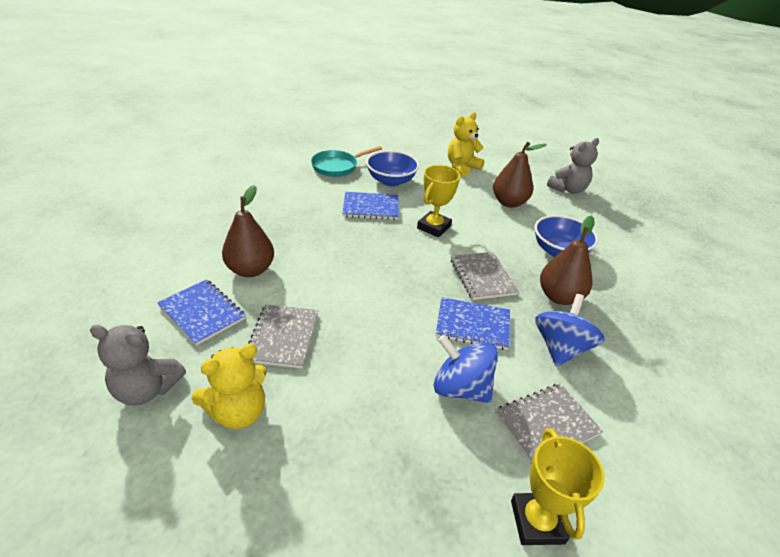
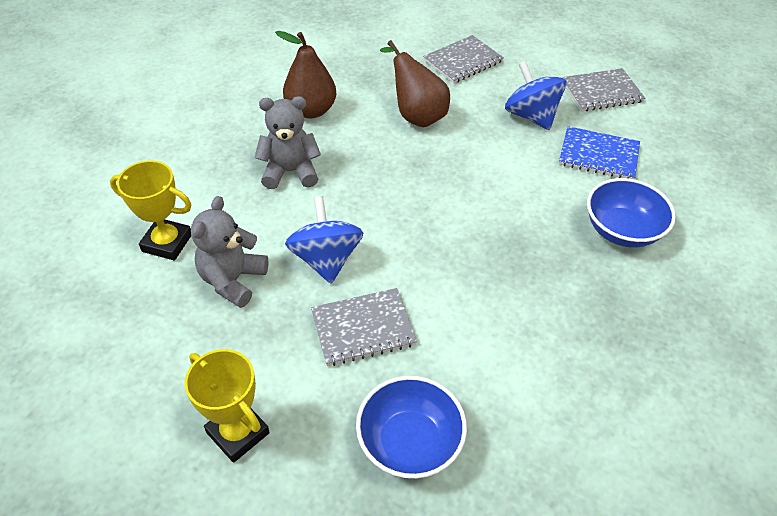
blue notebook: 3 -> 1
brown pear: 3 -> 2
turquoise pan: 1 -> 0
yellow teddy bear: 2 -> 0

